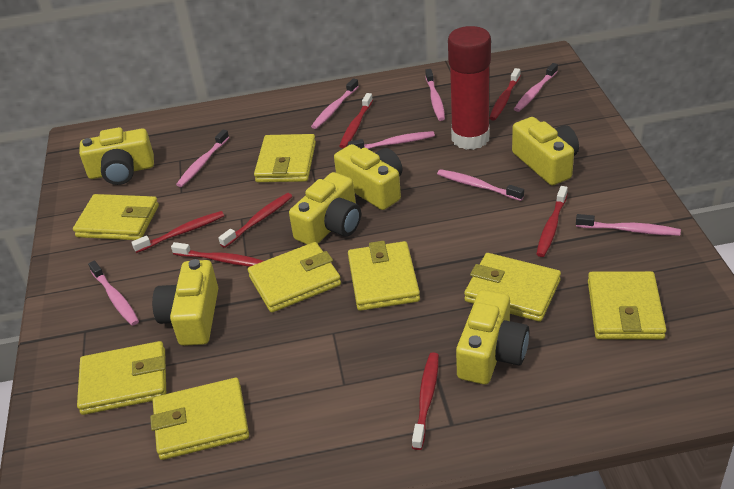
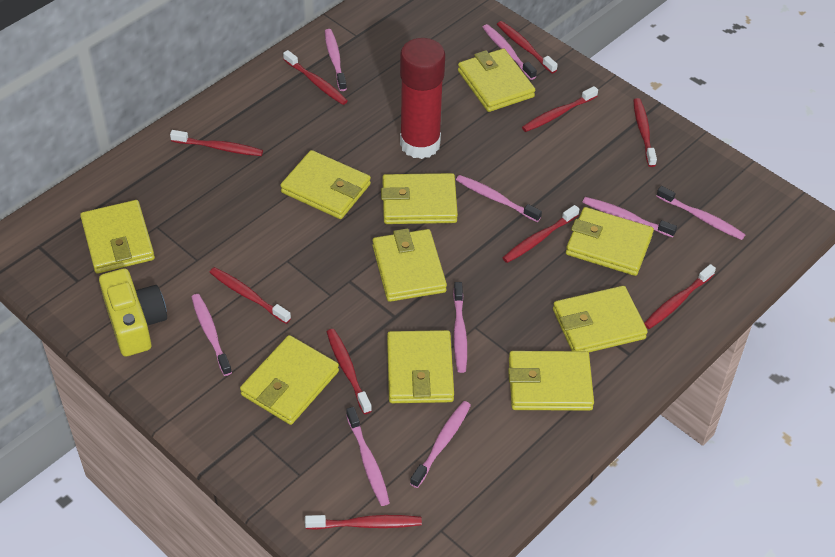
pink toothbrush: 8 -> 9
red toothbrush: 7 -> 10
yellow camera: 6 -> 1
yellow wallet: 8 -> 10

